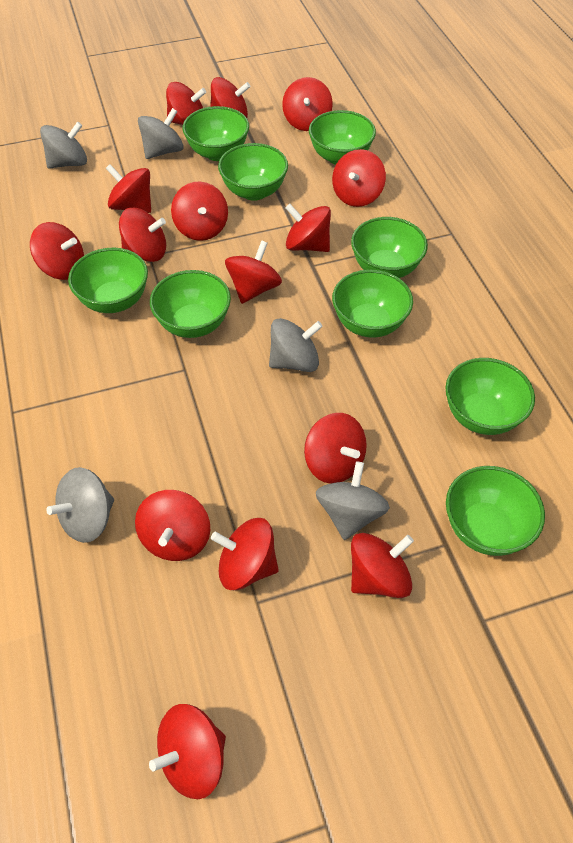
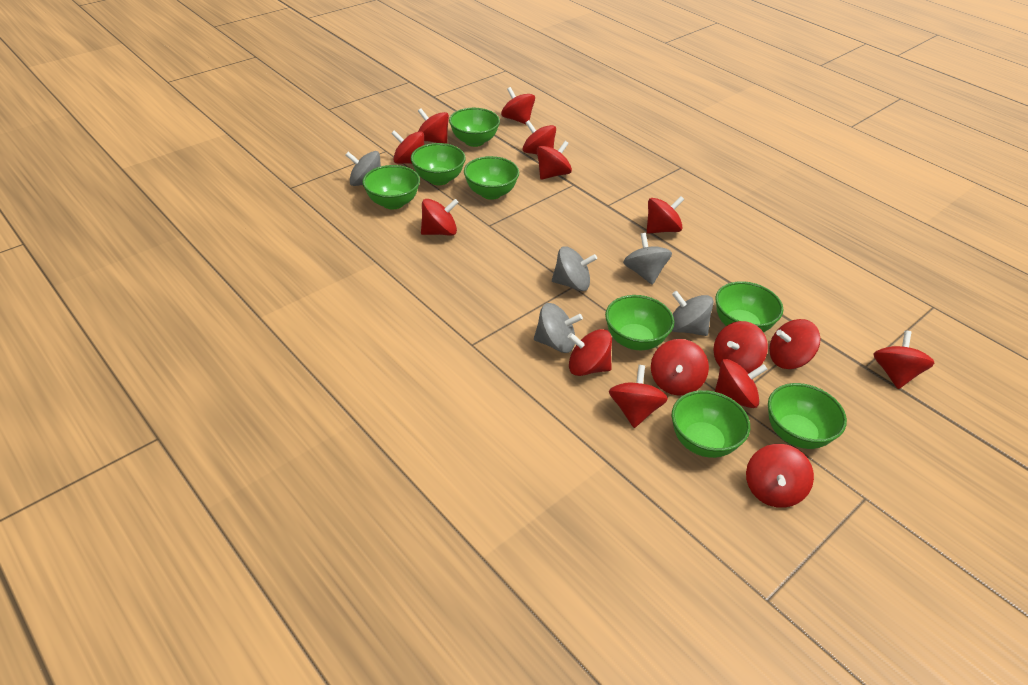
green bowl: 9 -> 8

